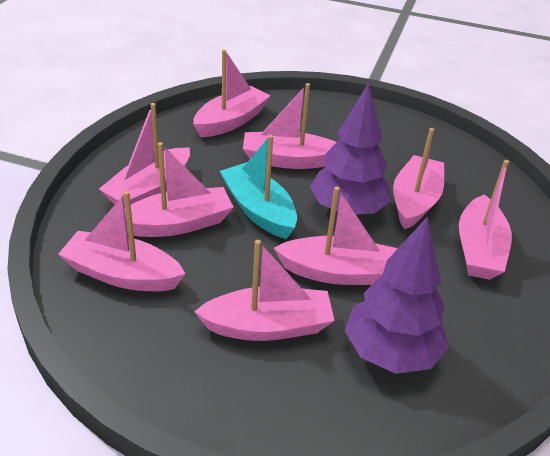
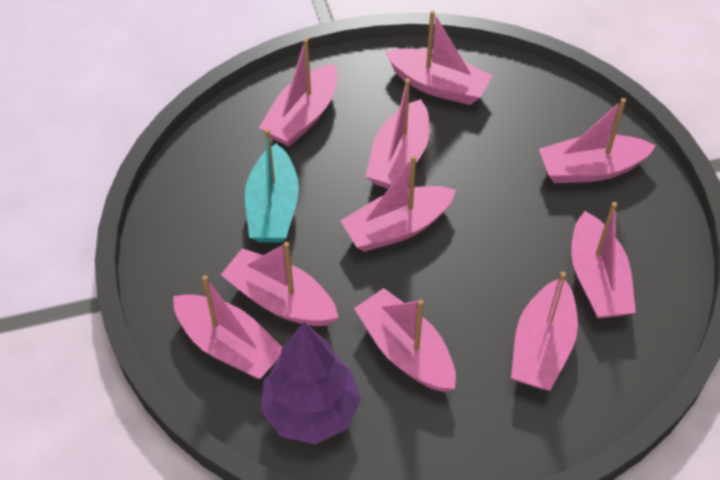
pink boat: 9 -> 10
purple tree: 2 -> 1

